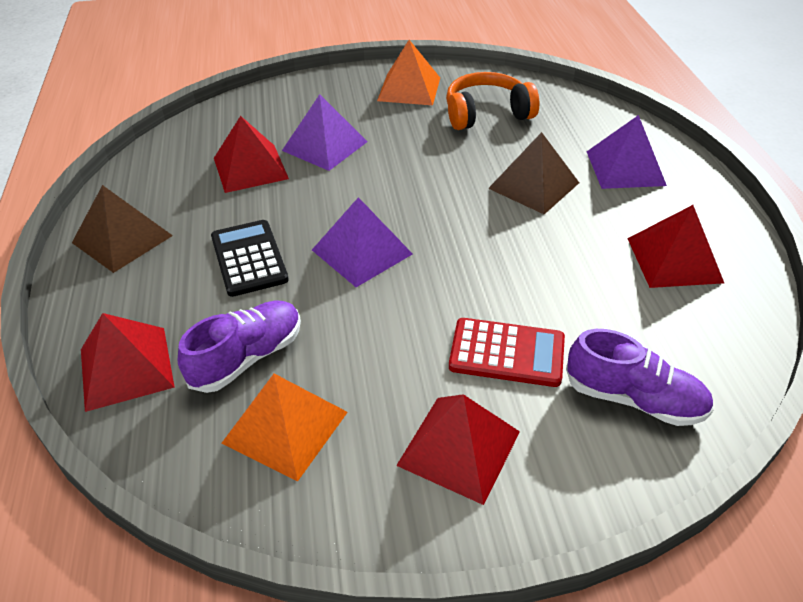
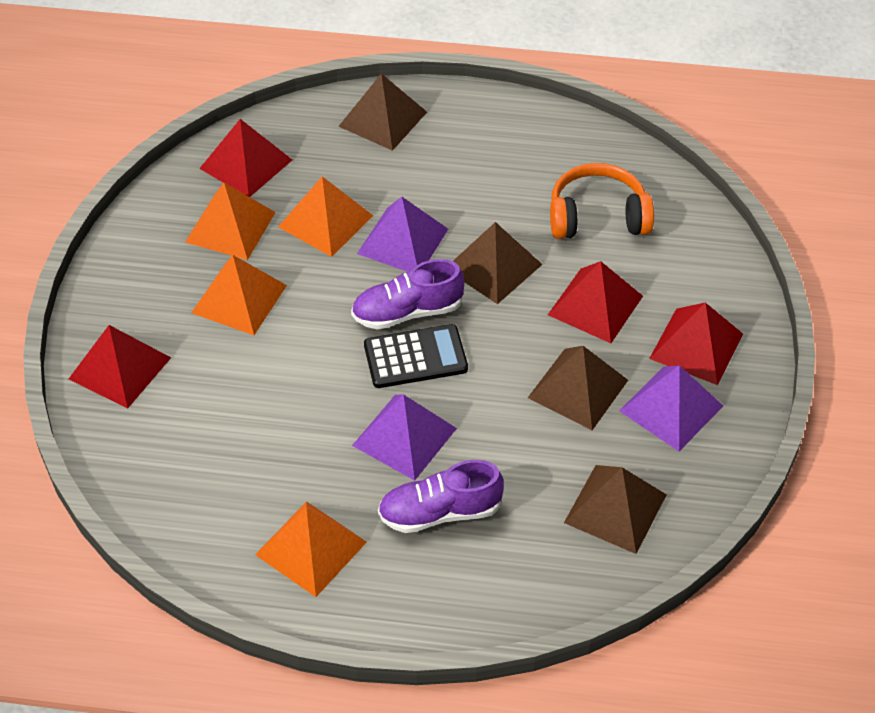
brown pyramid: 2 -> 4
orange pyramid: 2 -> 4
red calculator: 1 -> 0

